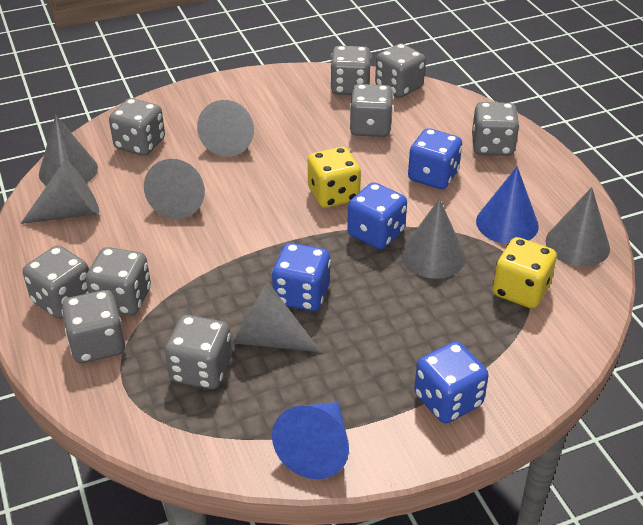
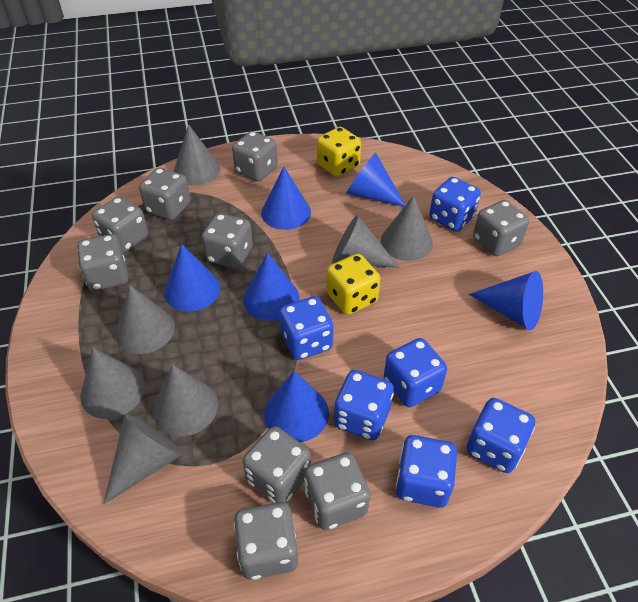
blue cone: 2 -> 6
blue dice: 4 -> 6

